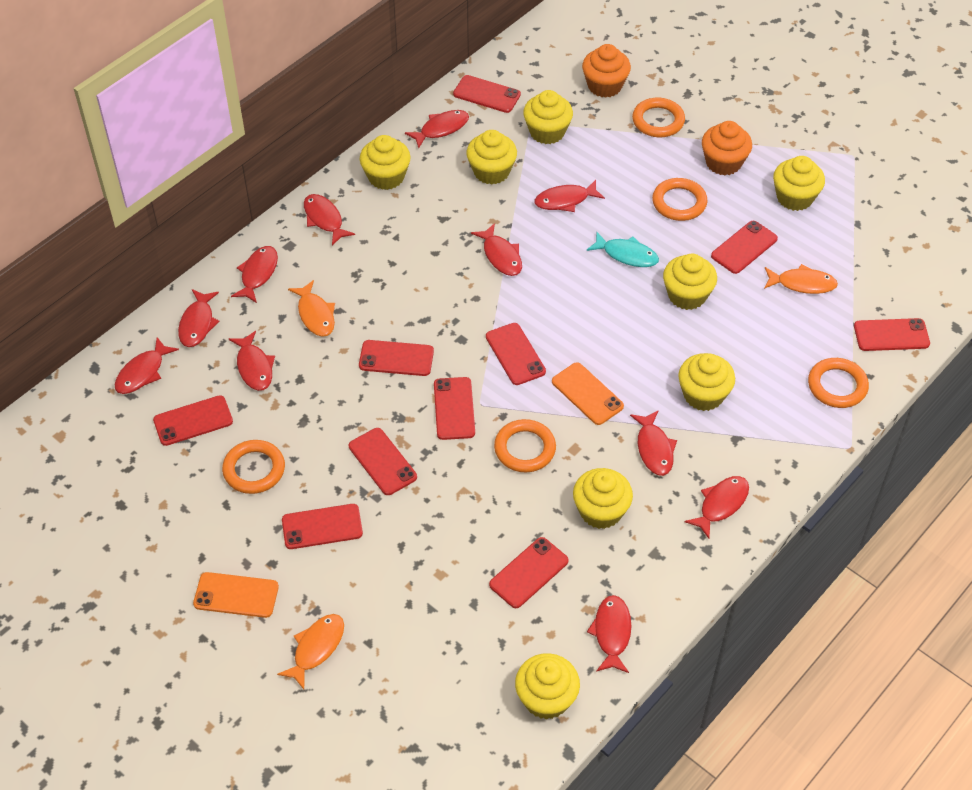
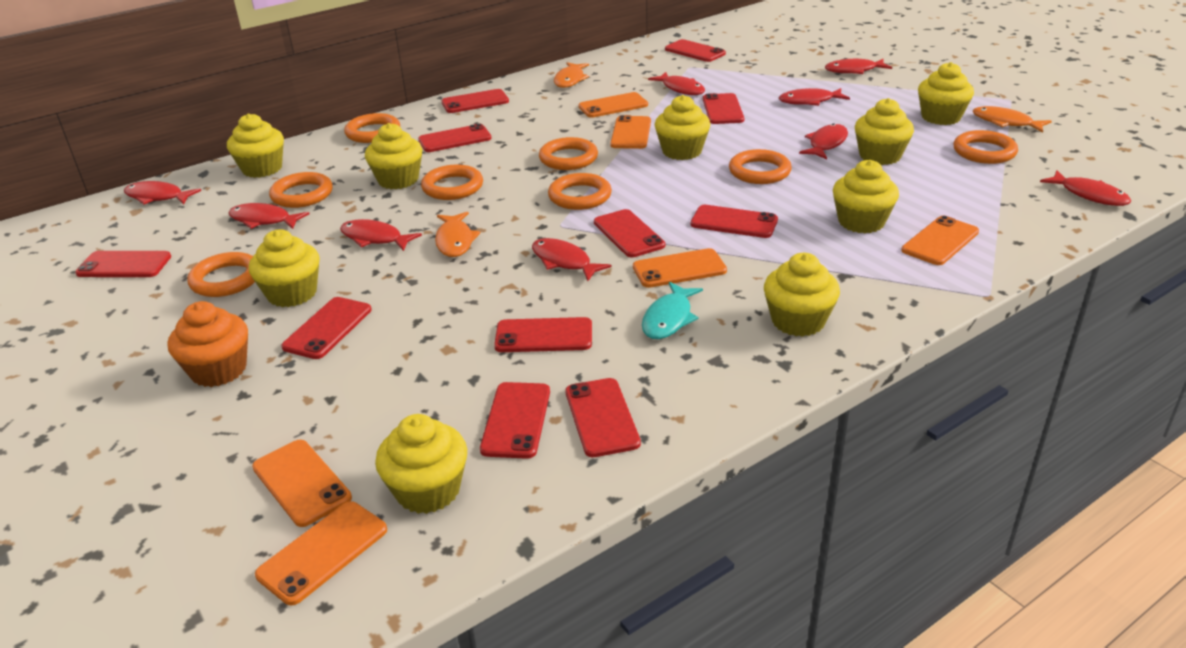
orange cupcake: 2 -> 1
orange phone: 2 -> 6
orange ring: 5 -> 8
red fish: 11 -> 9
red phone: 10 -> 11
yellow cupcake: 8 -> 9

